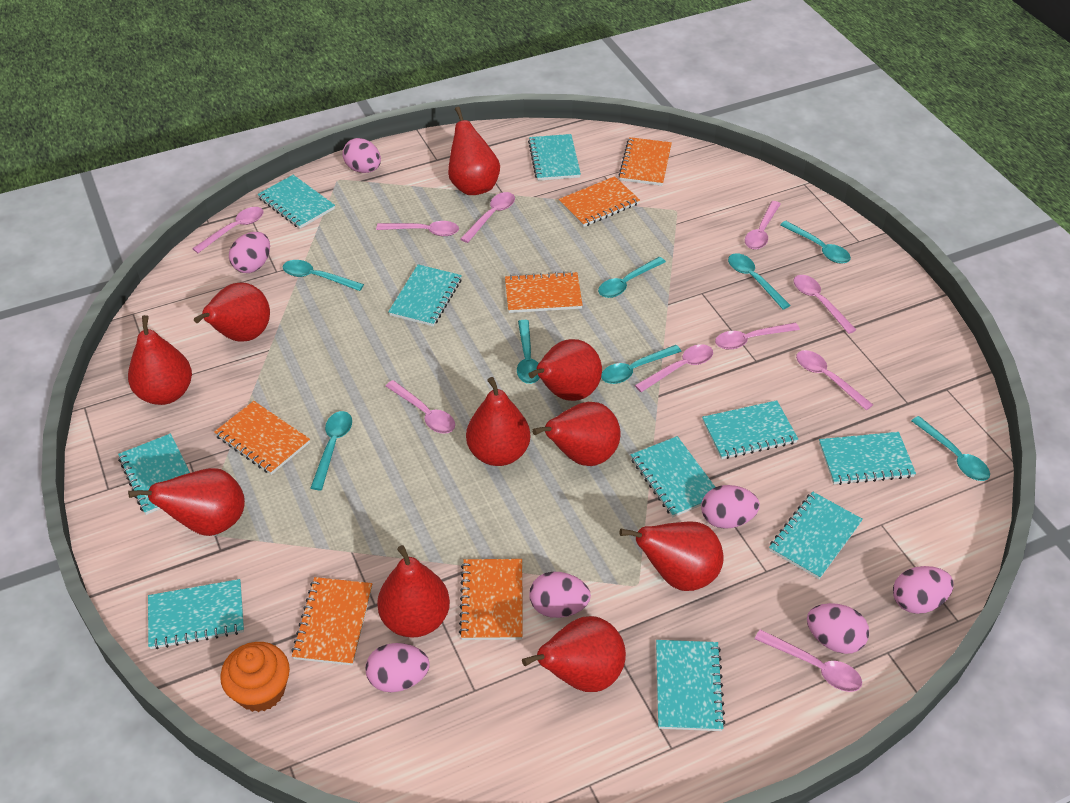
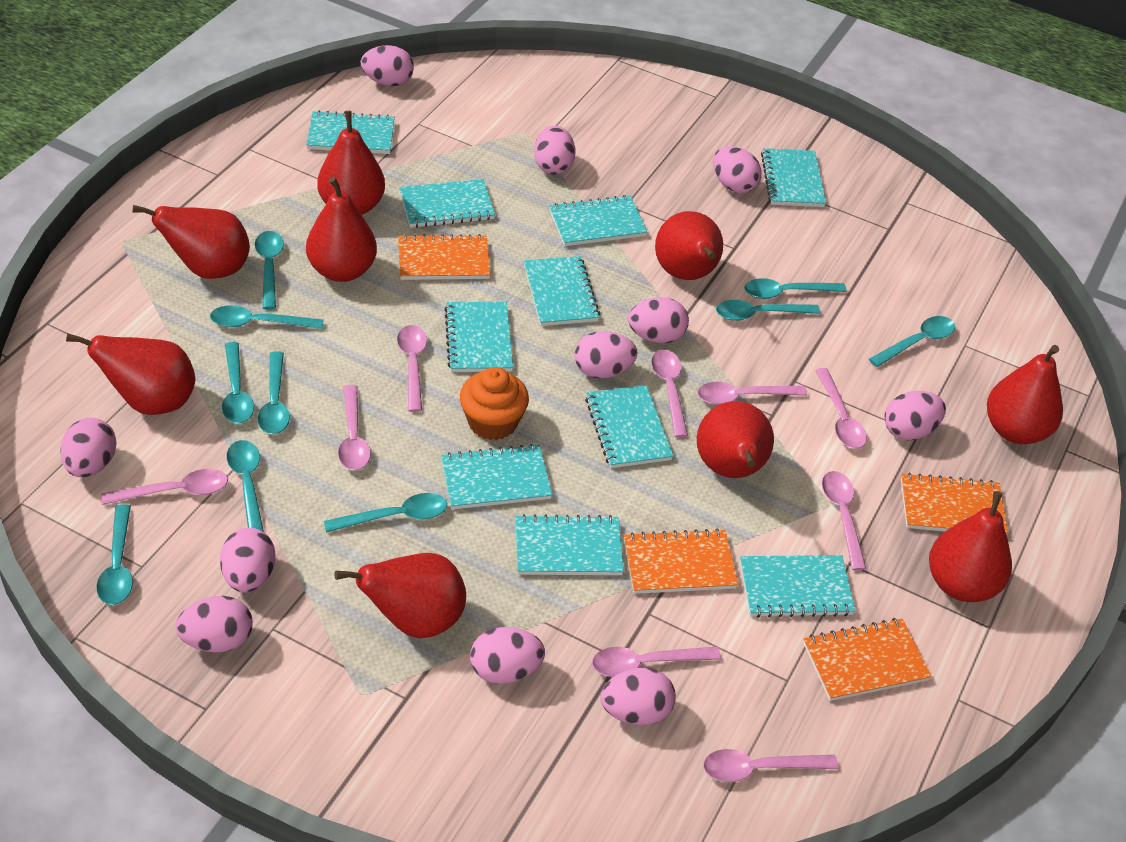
orange notebook: 6 -> 4
pink egg: 7 -> 11
pink spoon: 10 -> 9
red pear: 10 -> 9
turquoise spoon: 8 -> 10

